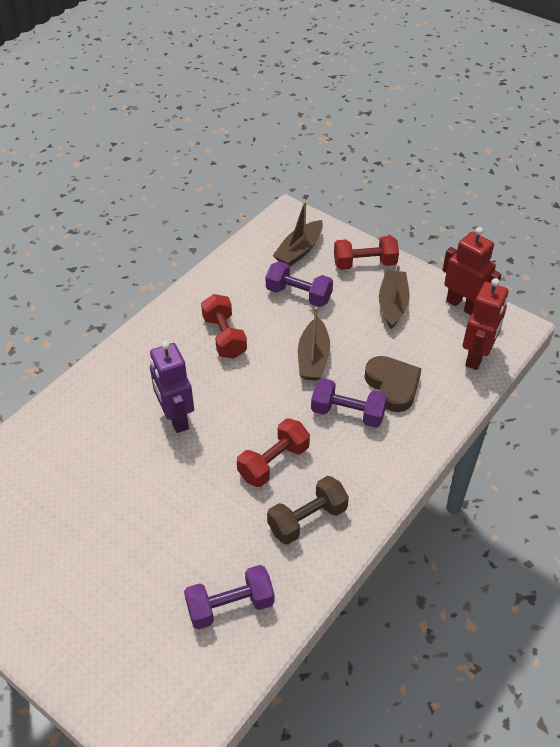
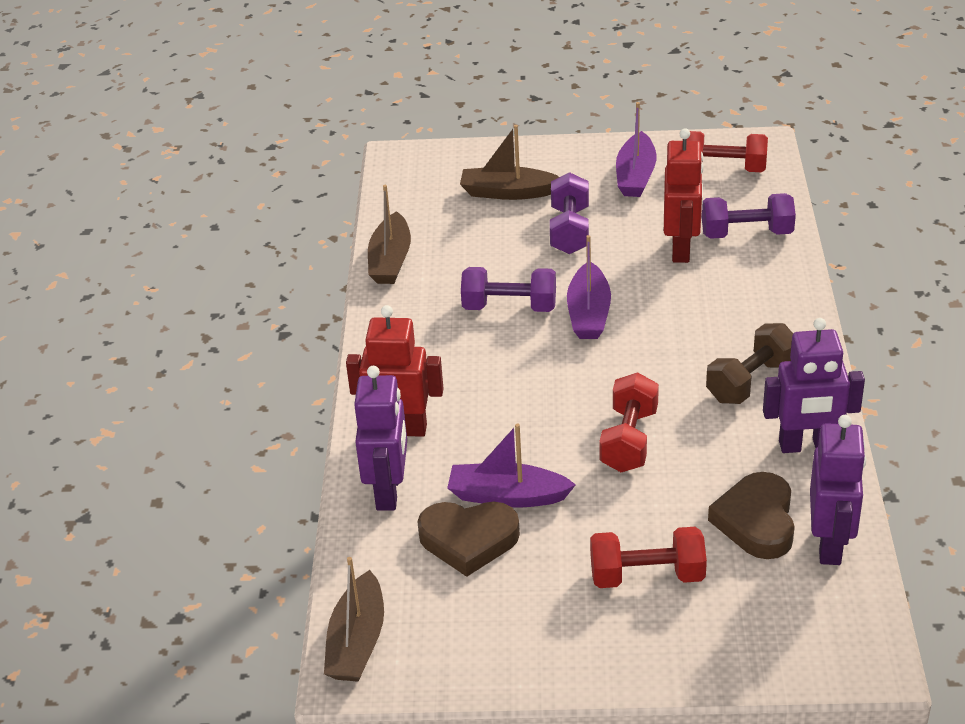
brown heart: 1 -> 2
purple boat: 0 -> 3
purple robot: 1 -> 3

